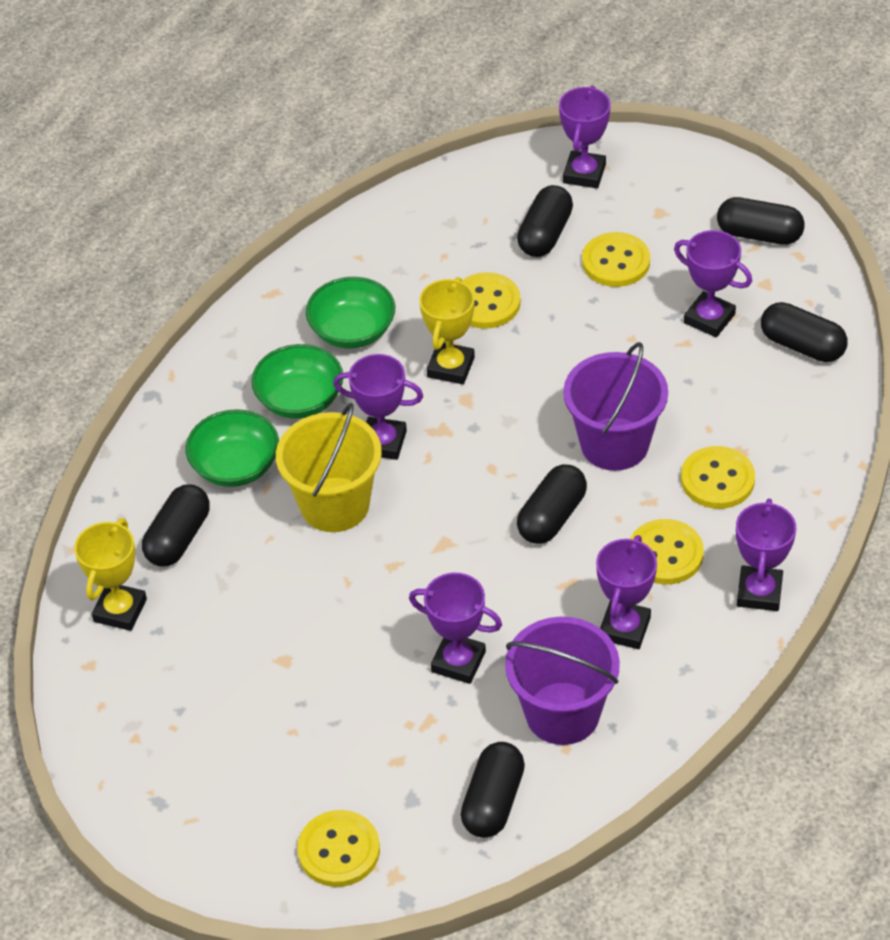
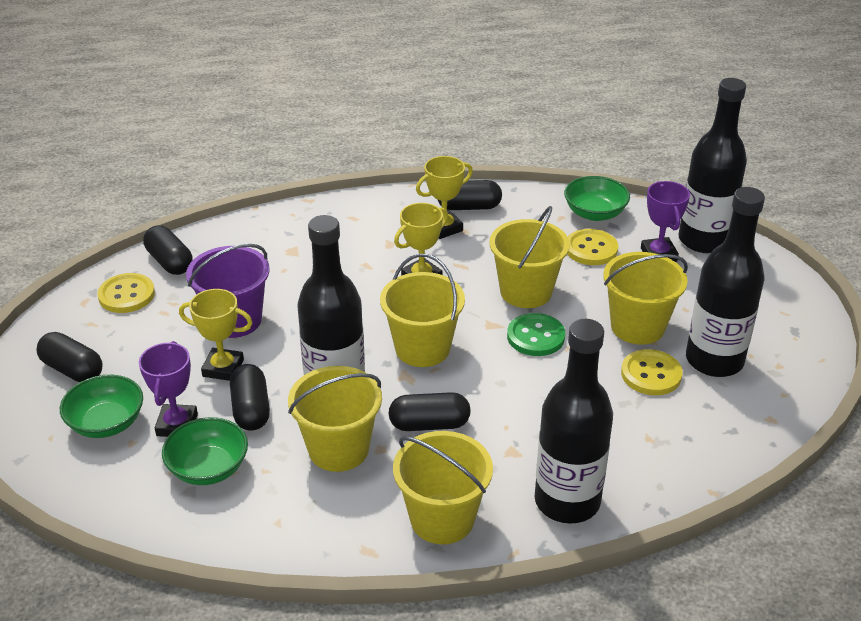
black bottle: 0 -> 4
black capsule: 6 -> 5
green button: 0 -> 1
purple bucket: 2 -> 1
purple trophy: 6 -> 2
yellow bucket: 1 -> 5
yellow button: 5 -> 3
yellow trophy: 2 -> 3

